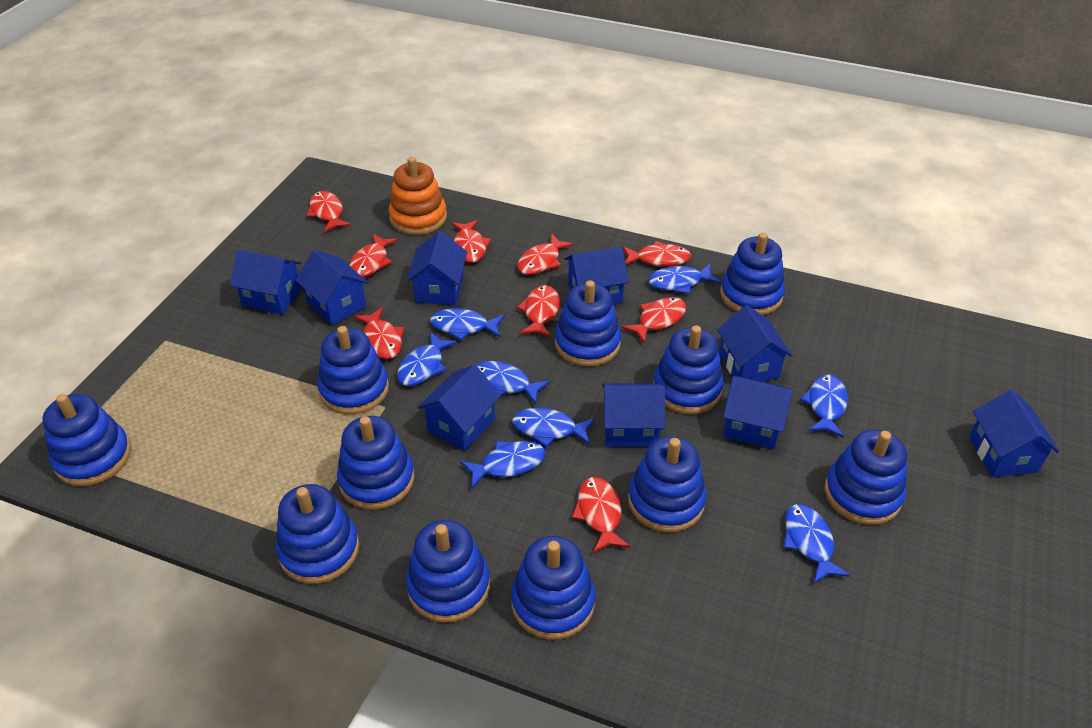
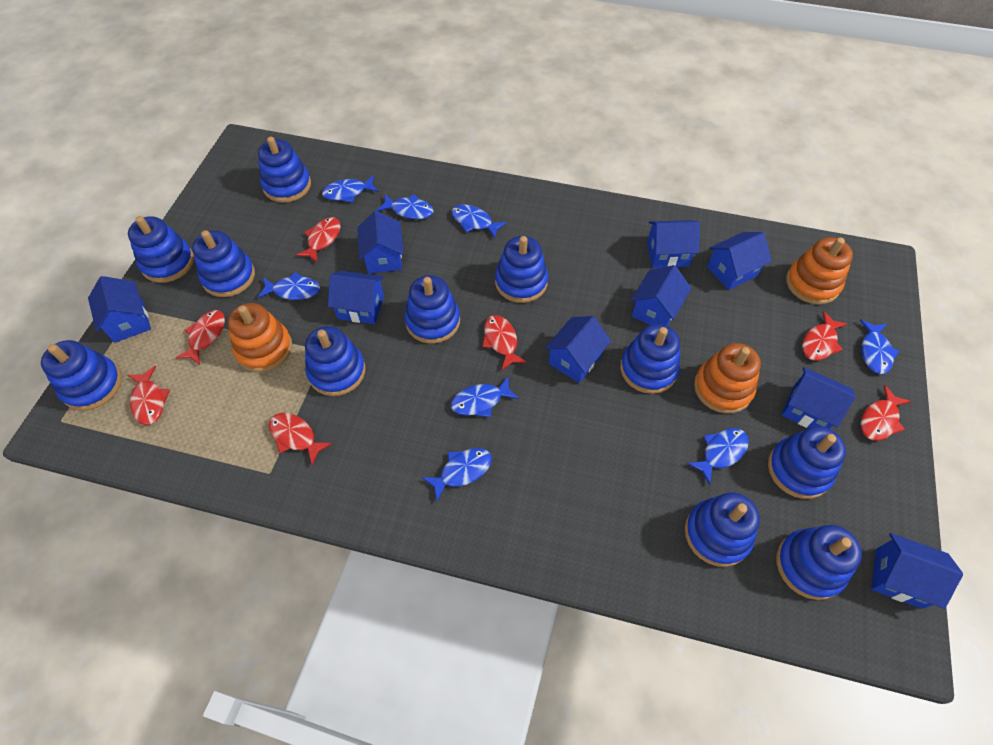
orange stacking toy: 1 -> 3
red fish: 9 -> 7

